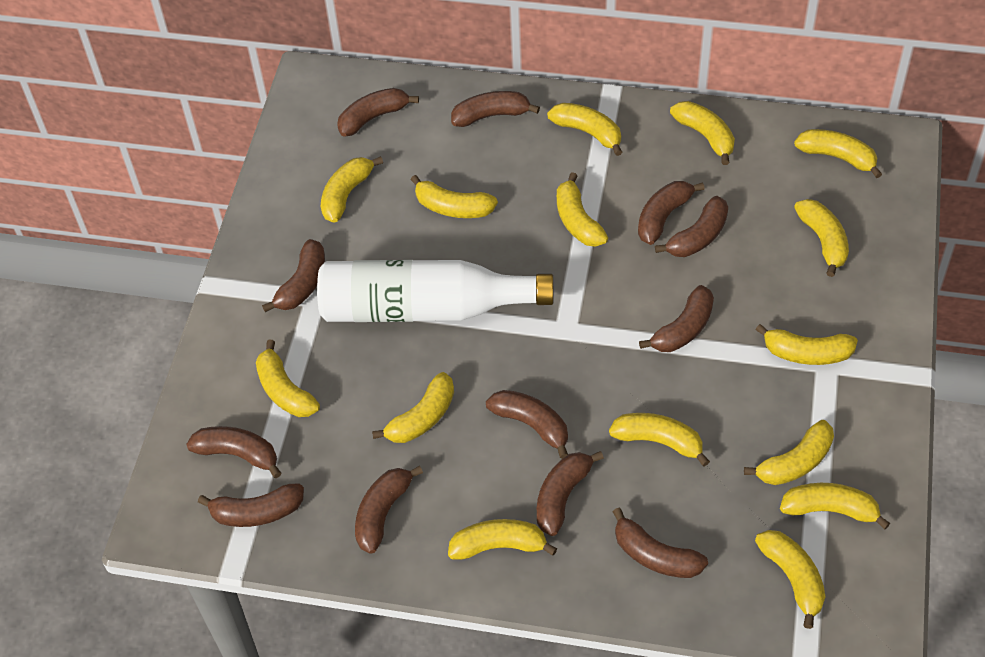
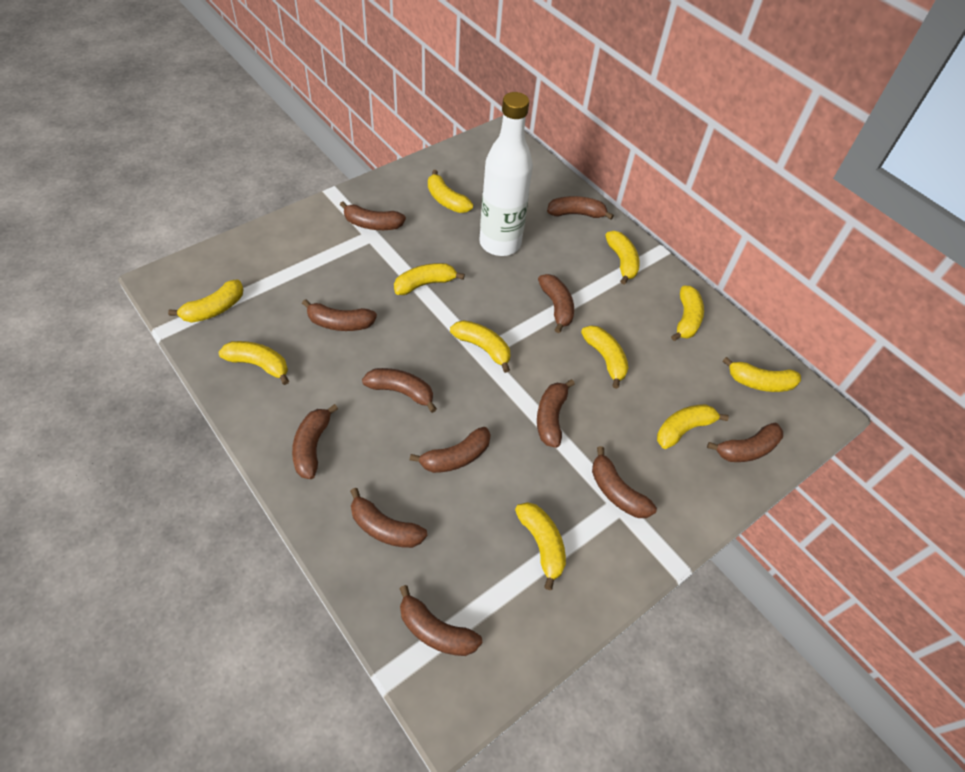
yellow banana: 15 -> 11

